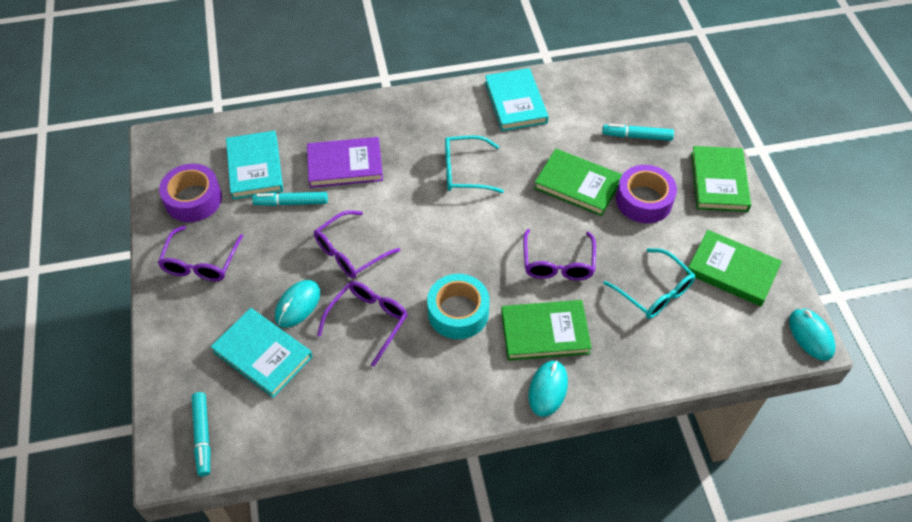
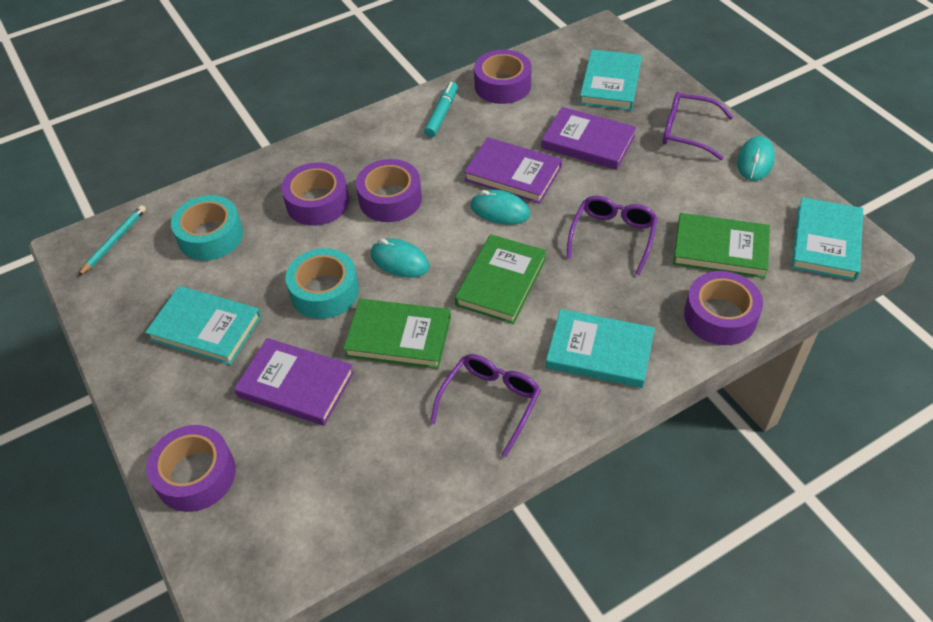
green book: 4 -> 3
purple book: 1 -> 3
purple glasses: 4 -> 3
purple tape: 2 -> 5
turquoise book: 3 -> 4
turquoise glasses: 2 -> 0
turquoise marker: 3 -> 1
turquoise pencil: 0 -> 1
turquoise tape: 1 -> 2

